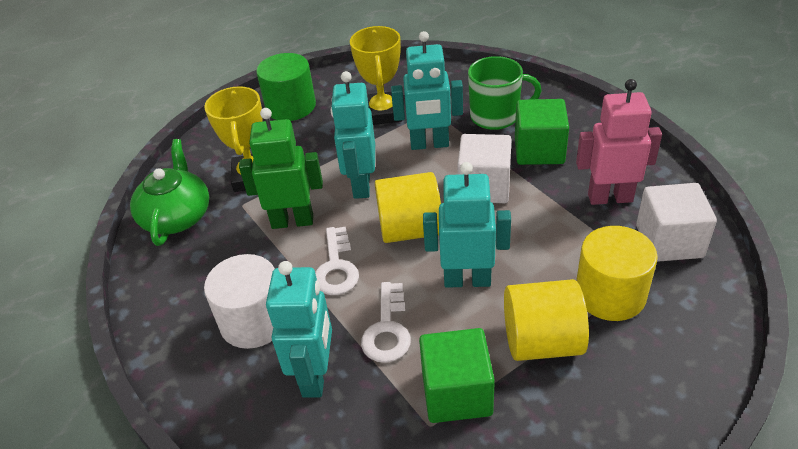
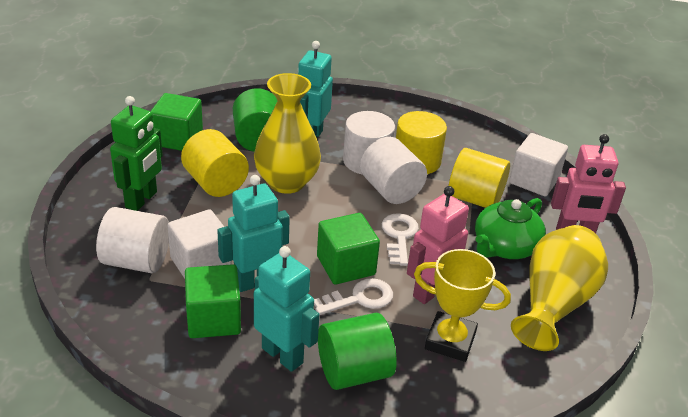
green cube: 2 -> 3
green cylinder: 1 -> 2
green mug: 1 -> 0
pink robot: 1 -> 2
turquoise robot: 4 -> 3
white cylinder: 1 -> 3
yellow trophy: 2 -> 1
yellow vase: 0 -> 2

